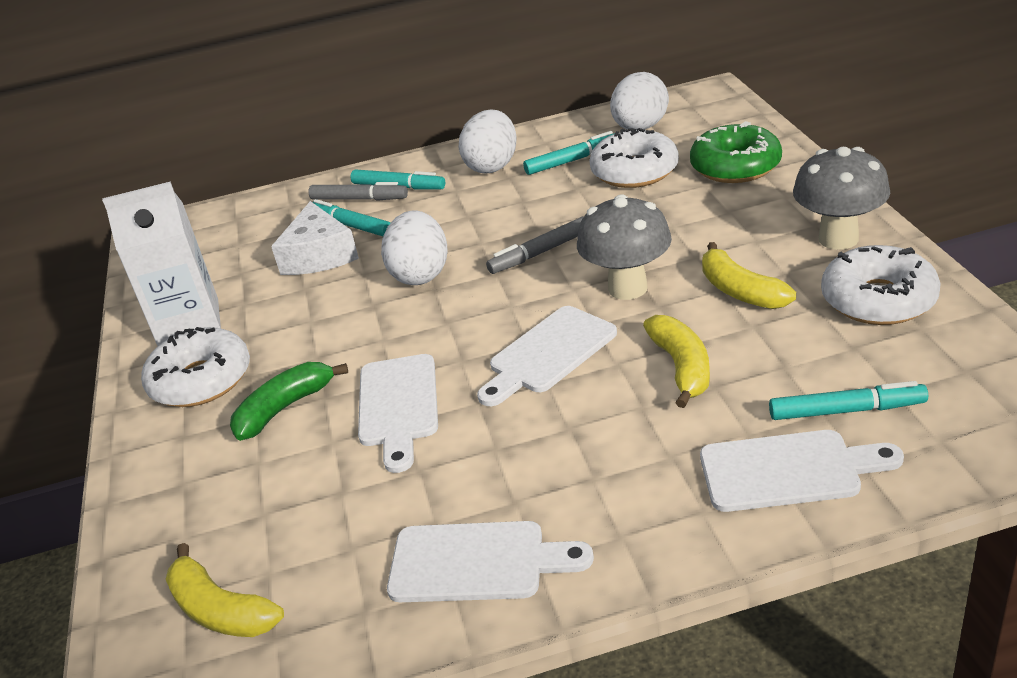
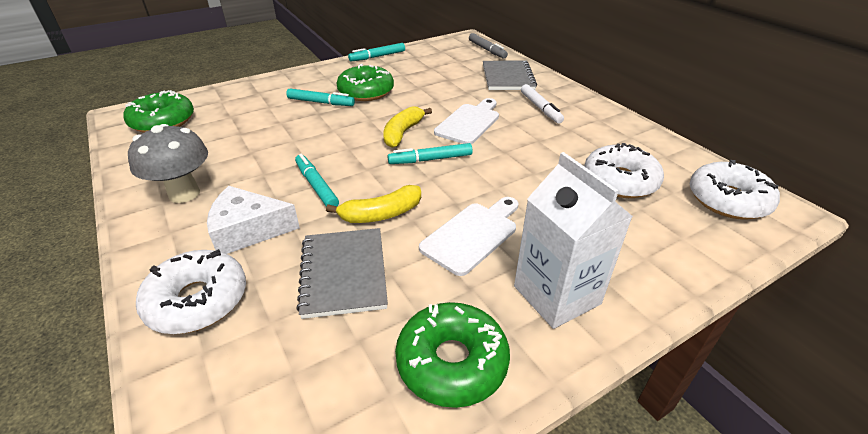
green banana: 1 -> 0
green donut: 1 -> 3
grey marker: 2 -> 1
grey mushroom: 2 -> 1
grey notebook: 0 -> 2
white cutting board: 4 -> 2
white egg: 3 -> 0
white marker: 0 -> 1
yellow banana: 3 -> 2

